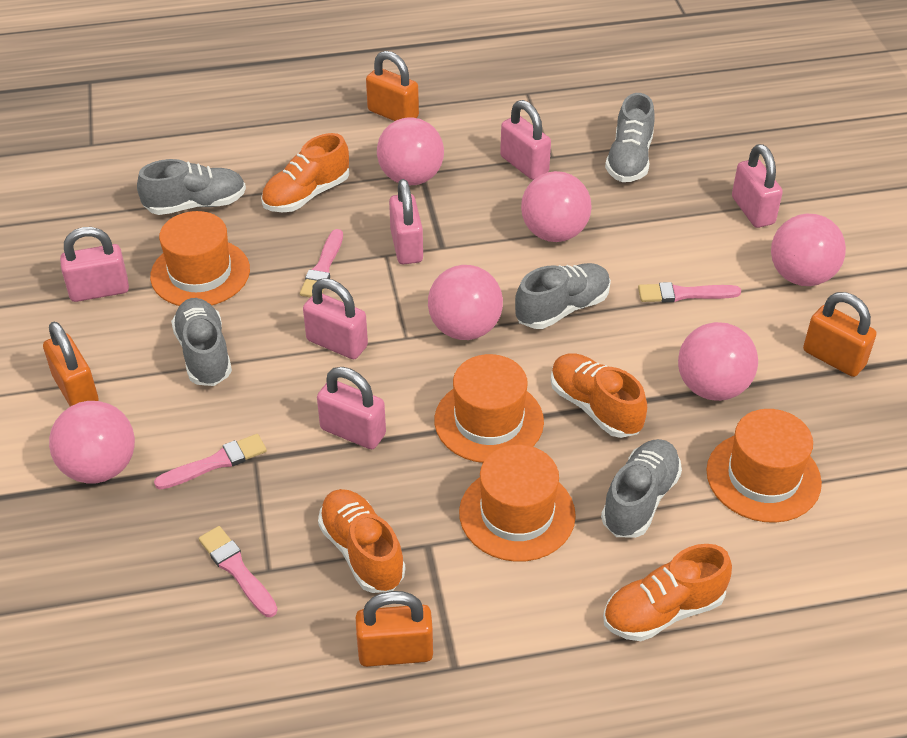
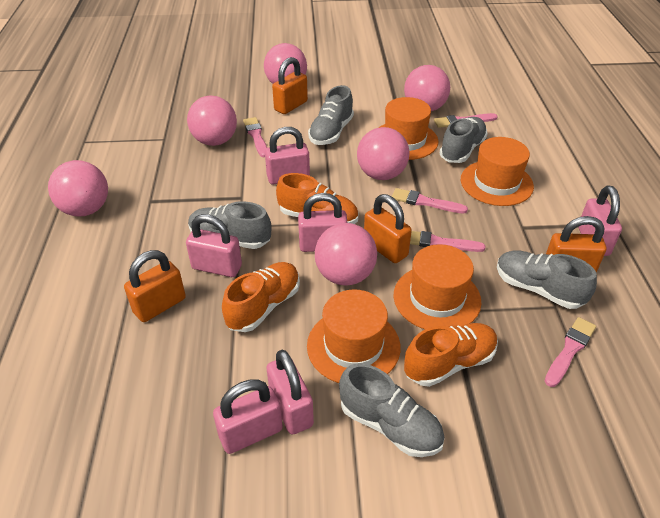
orange shoe: 4 -> 3
pink brush: 4 -> 5

